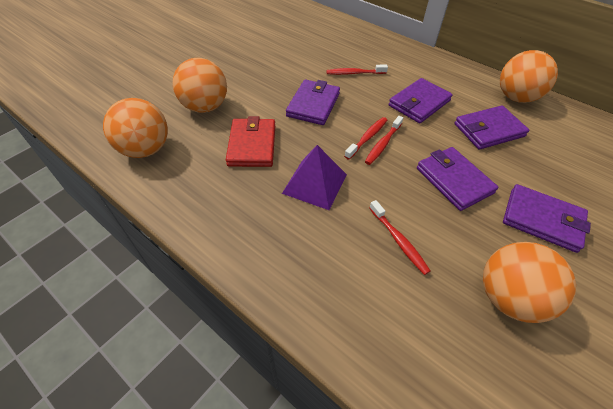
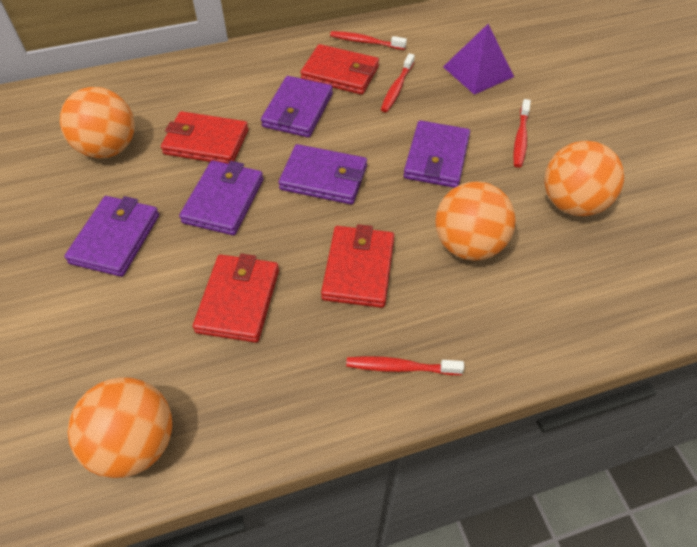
red wallet: 1 -> 4

